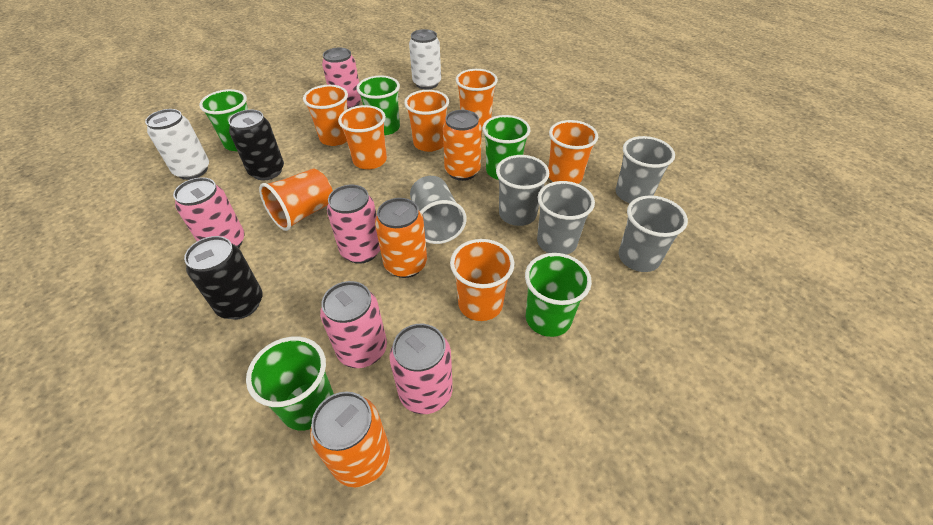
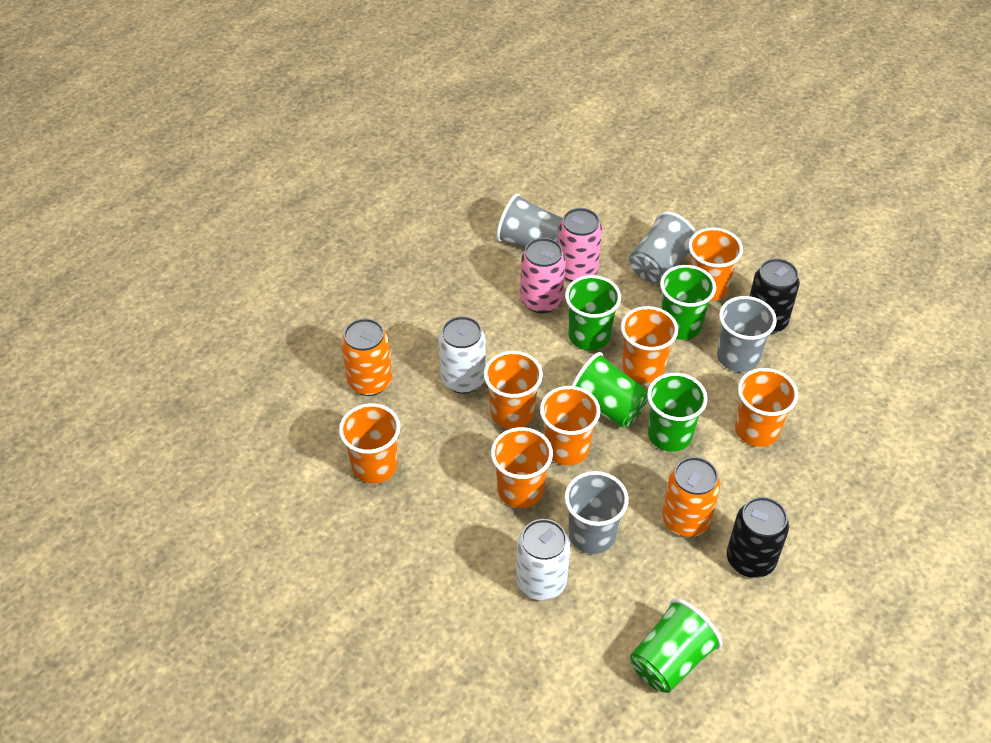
grey cup: 5 -> 4
orange can: 3 -> 2
pink can: 5 -> 2

